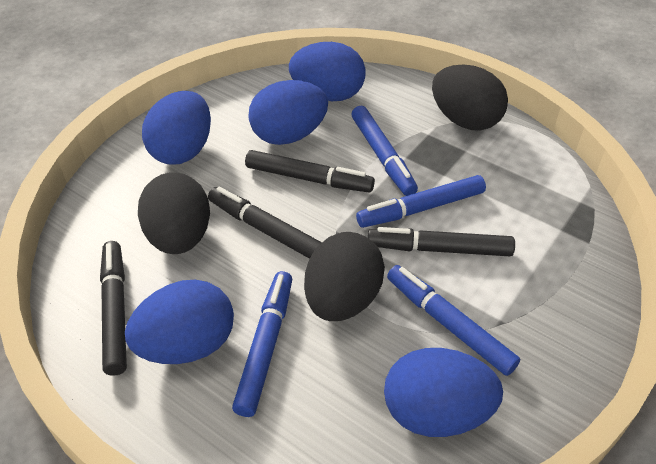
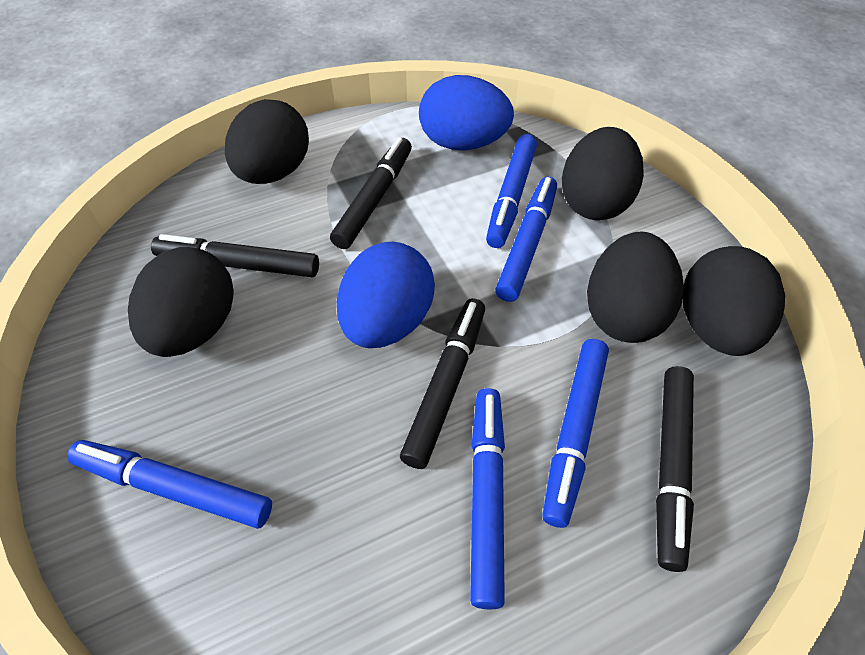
black egg: 3 -> 5
blue egg: 5 -> 2
blue marker: 4 -> 5

